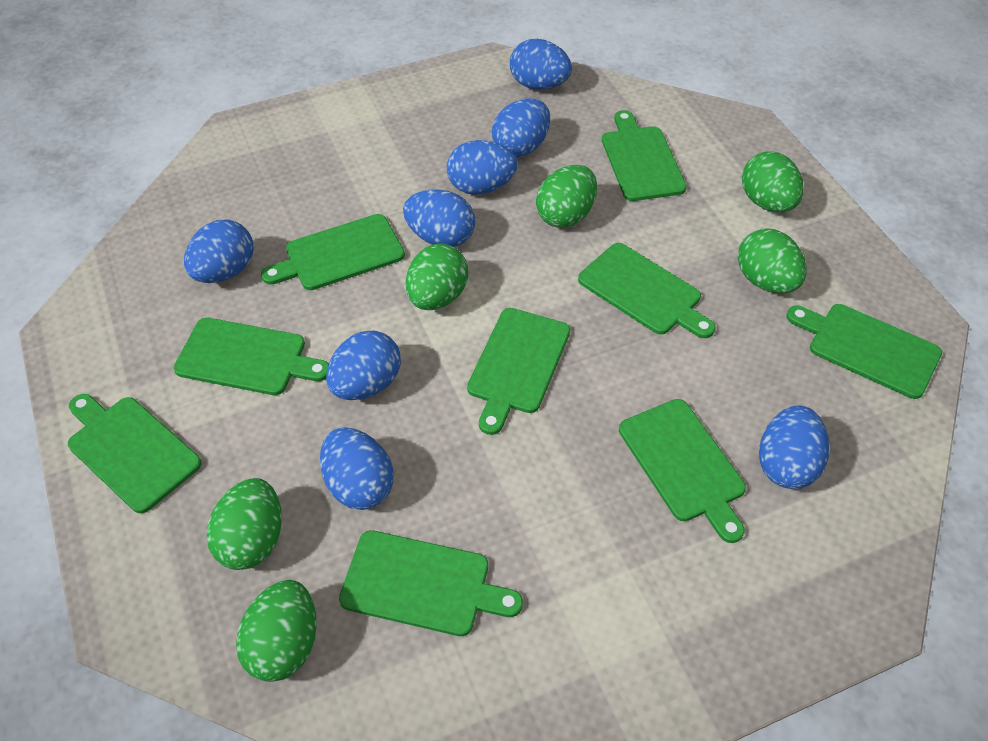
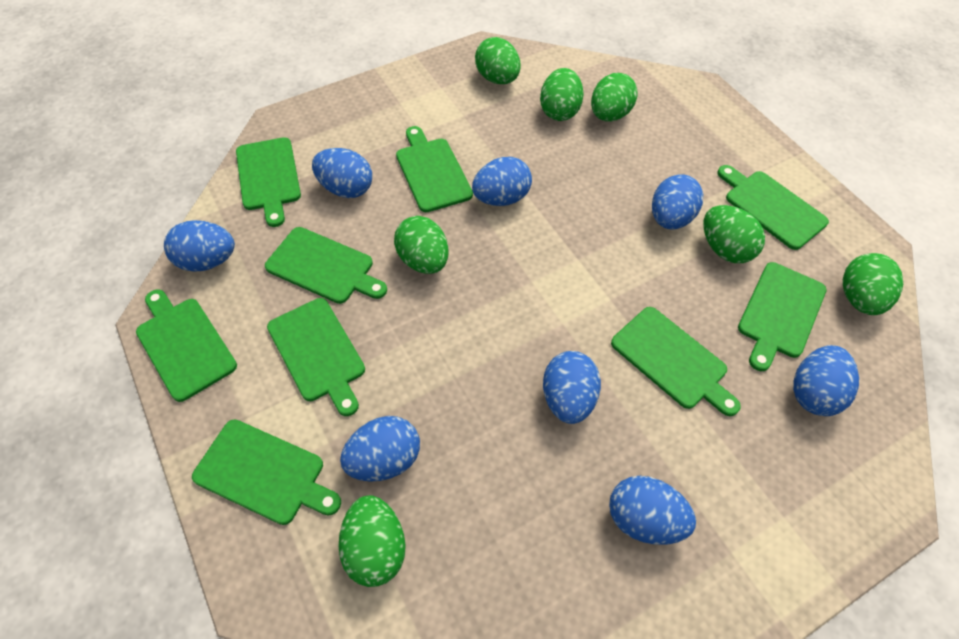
green egg: 6 -> 7

